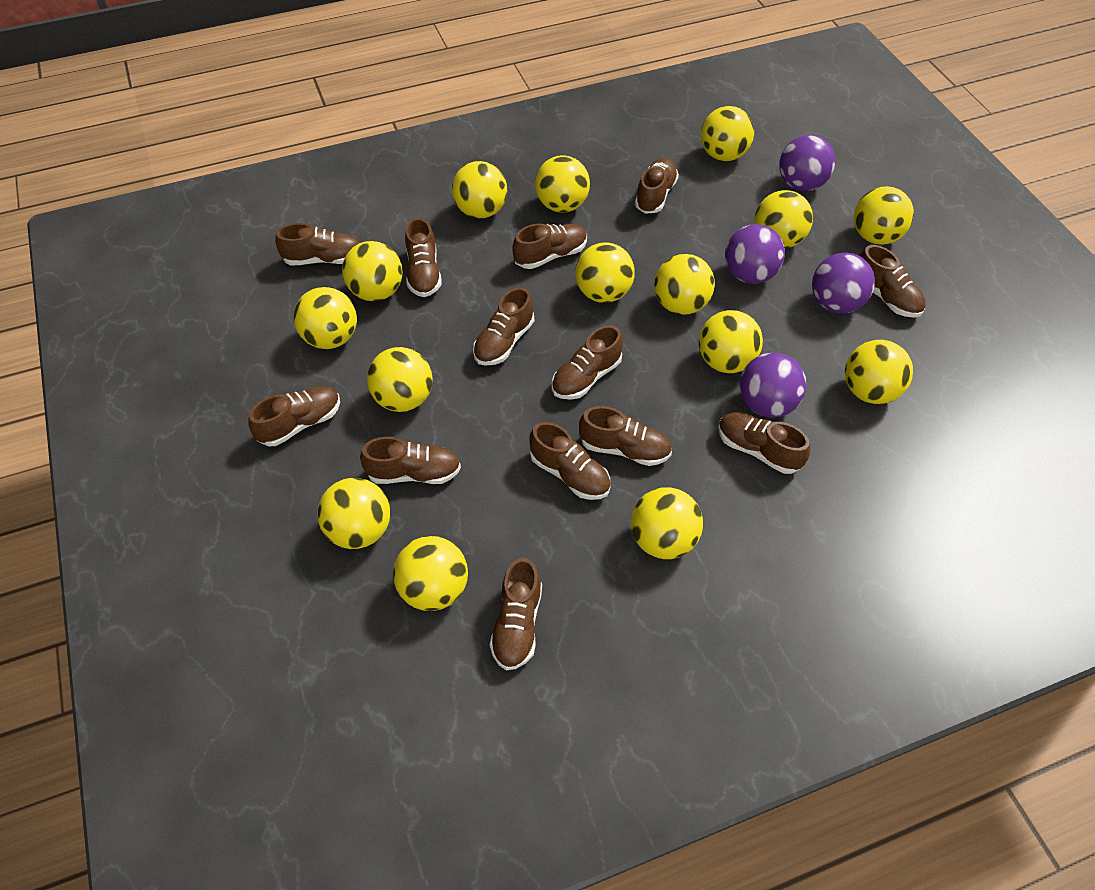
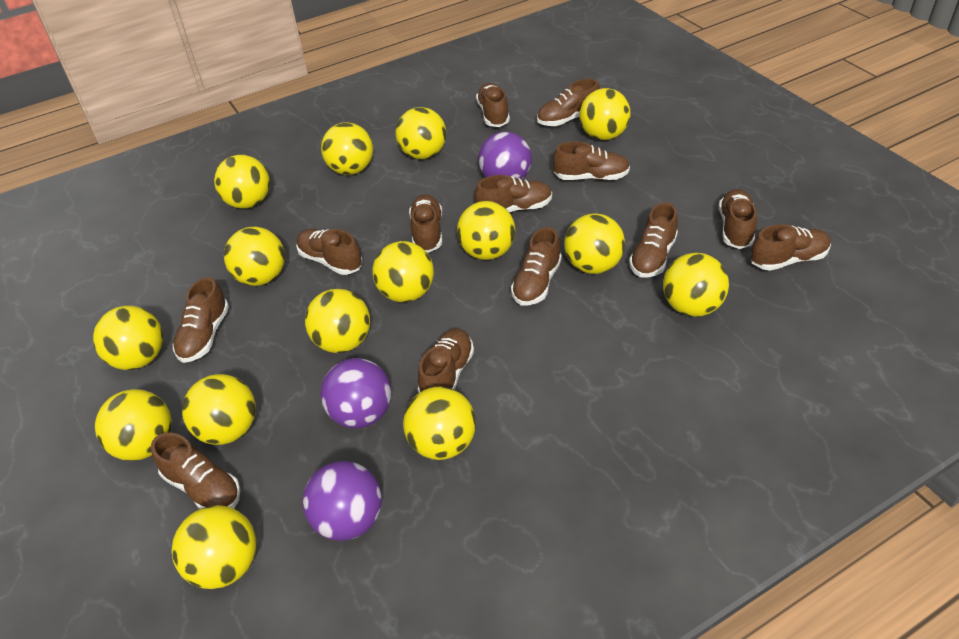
purple ball: 4 -> 3

